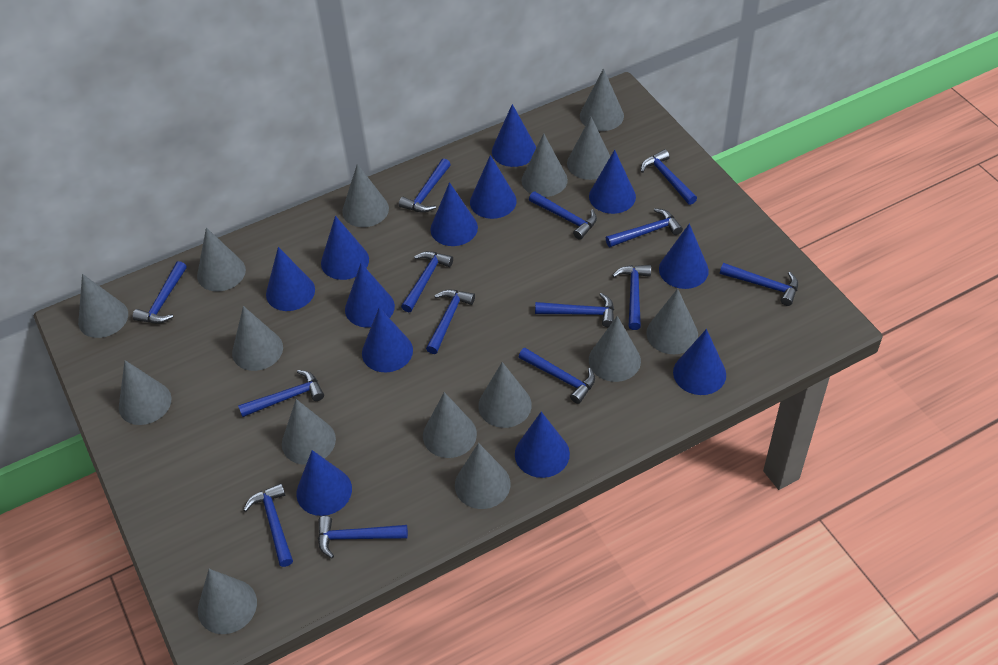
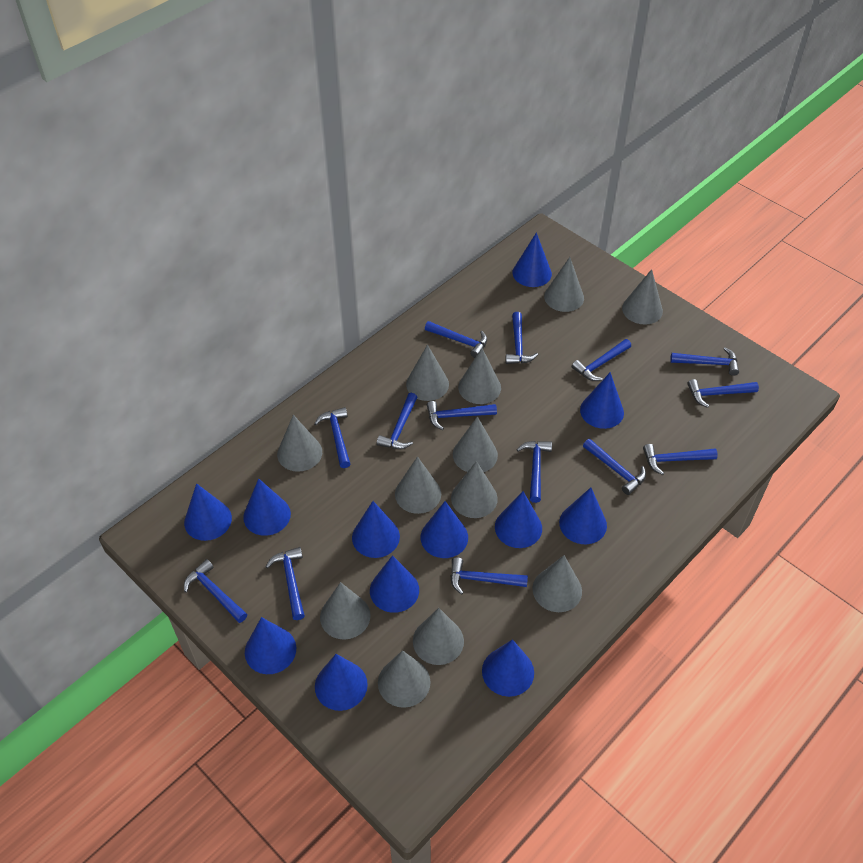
grey cone: 15 -> 12

